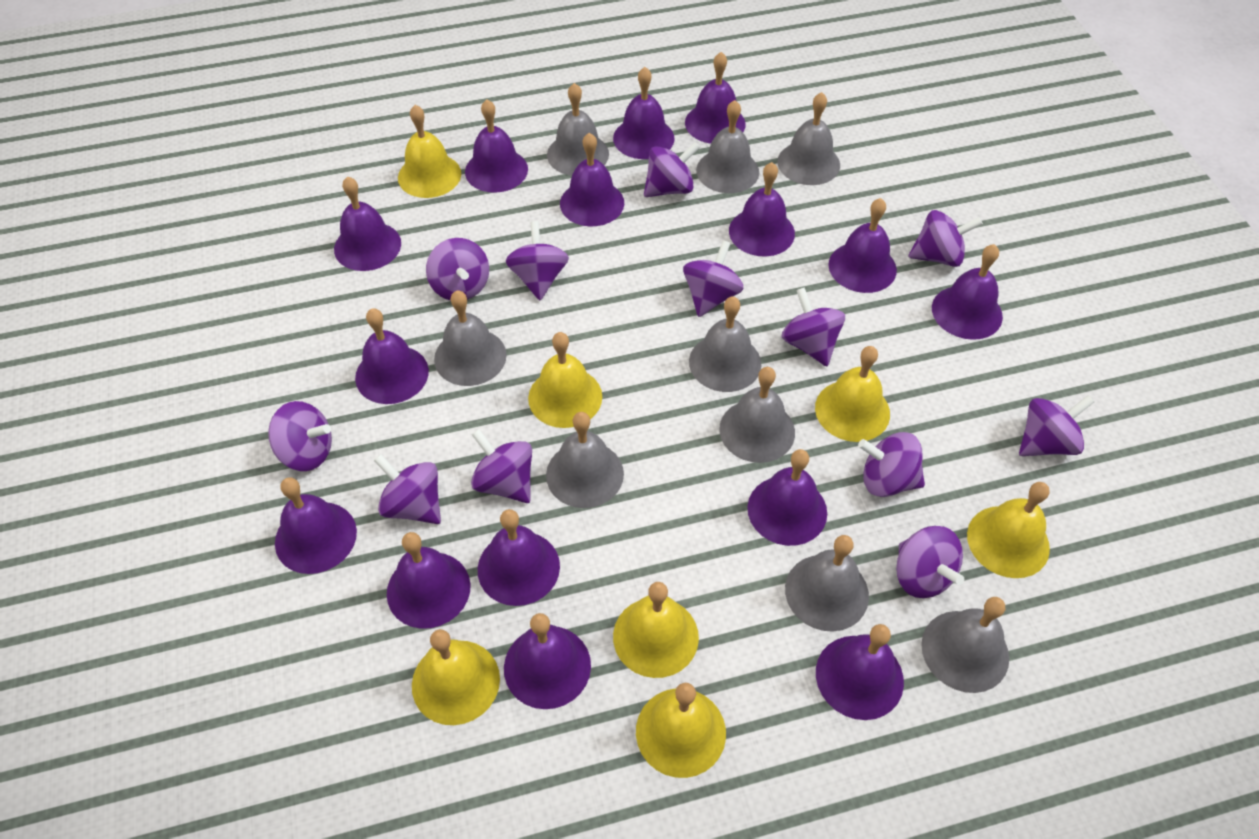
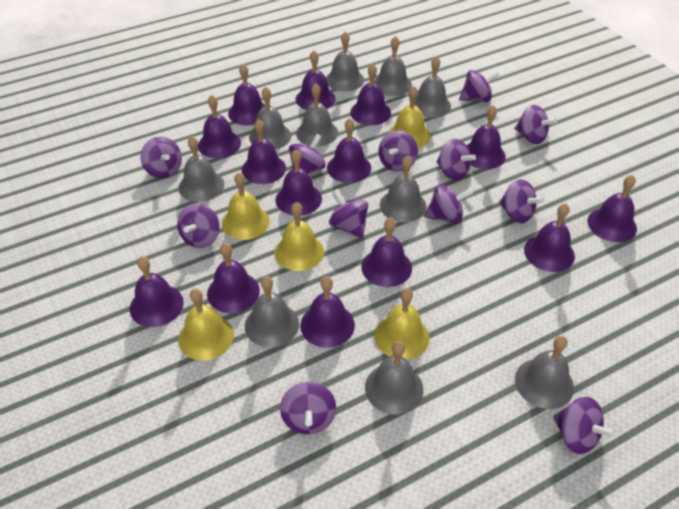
grey bell: 9 -> 10
purple bell: 15 -> 14
yellow bell: 7 -> 5

